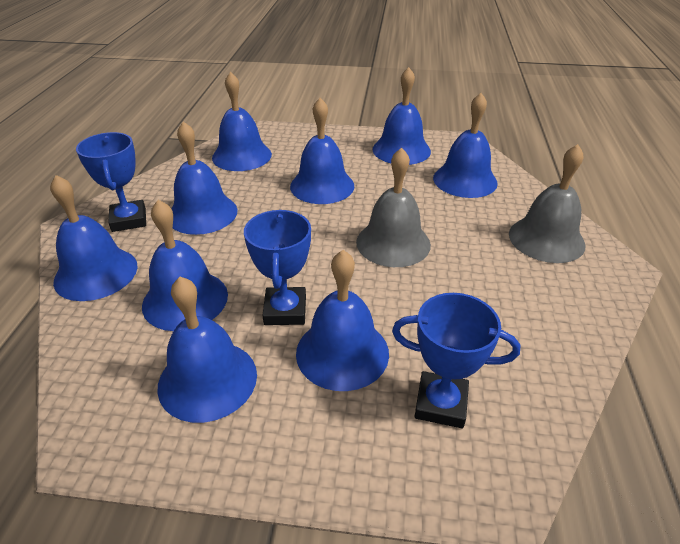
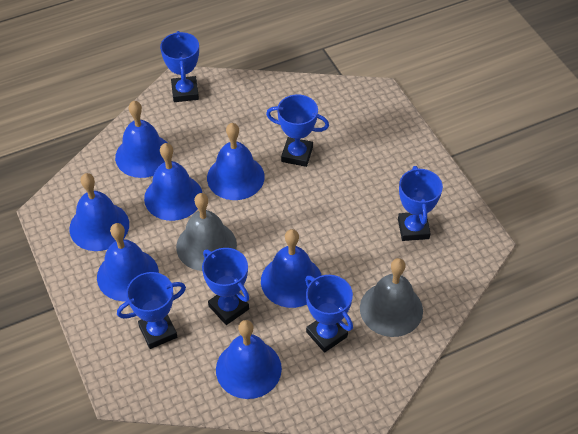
blue bell: 9 -> 7
blue trophy: 3 -> 6

